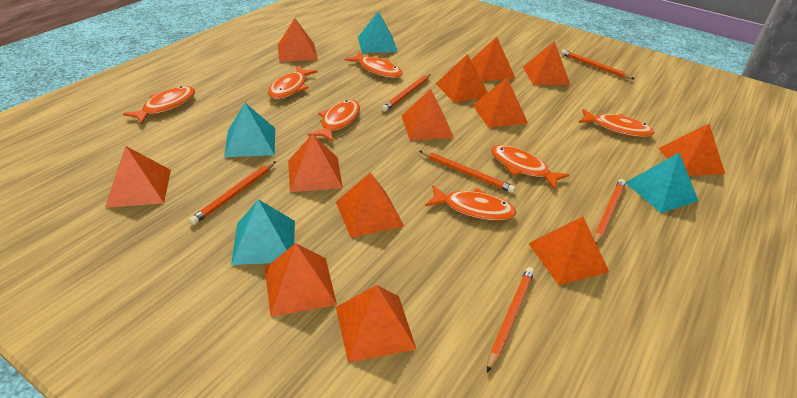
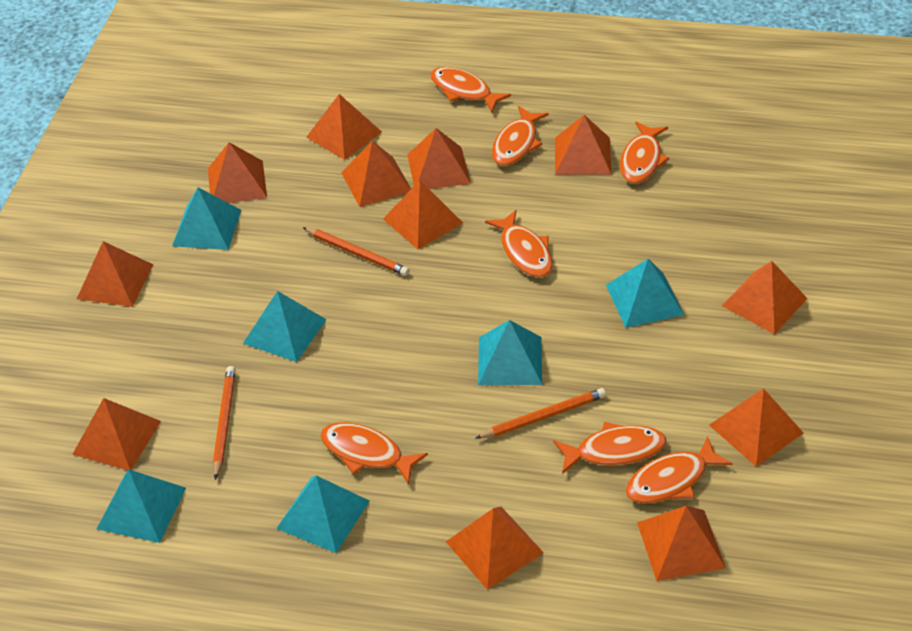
orange pencil: 6 -> 3
orange pyramid: 13 -> 12
turquoise pyramid: 4 -> 6

